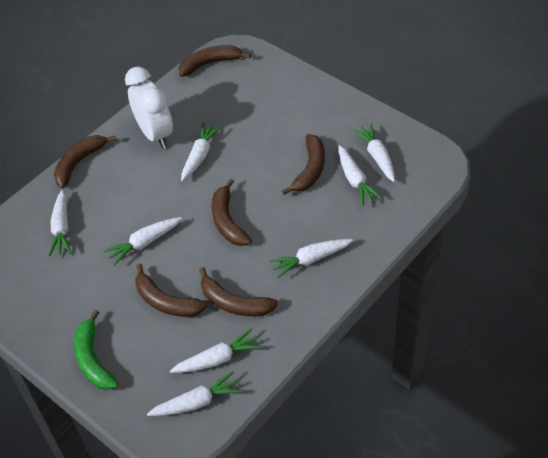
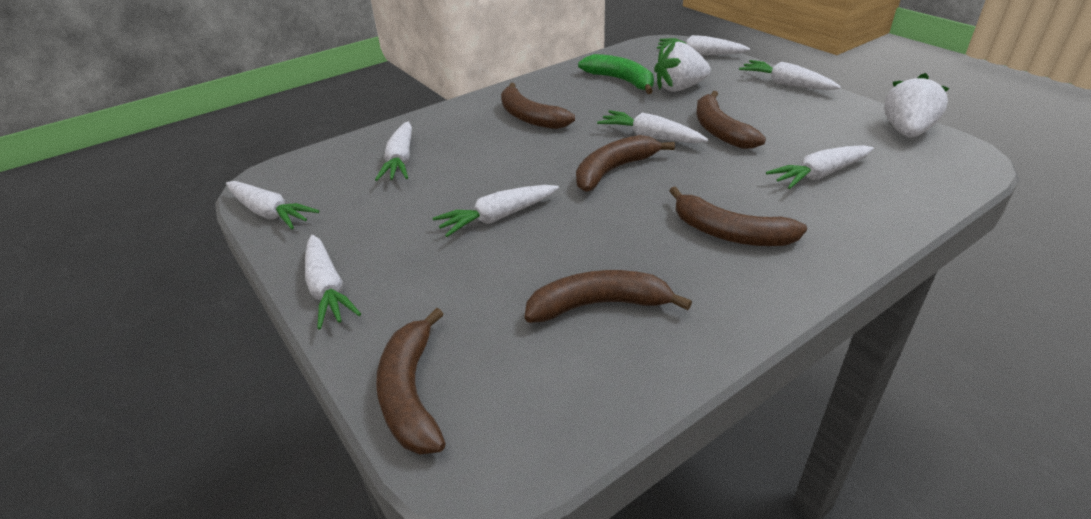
white clock: 1 -> 0
white strawberry: 0 -> 2

